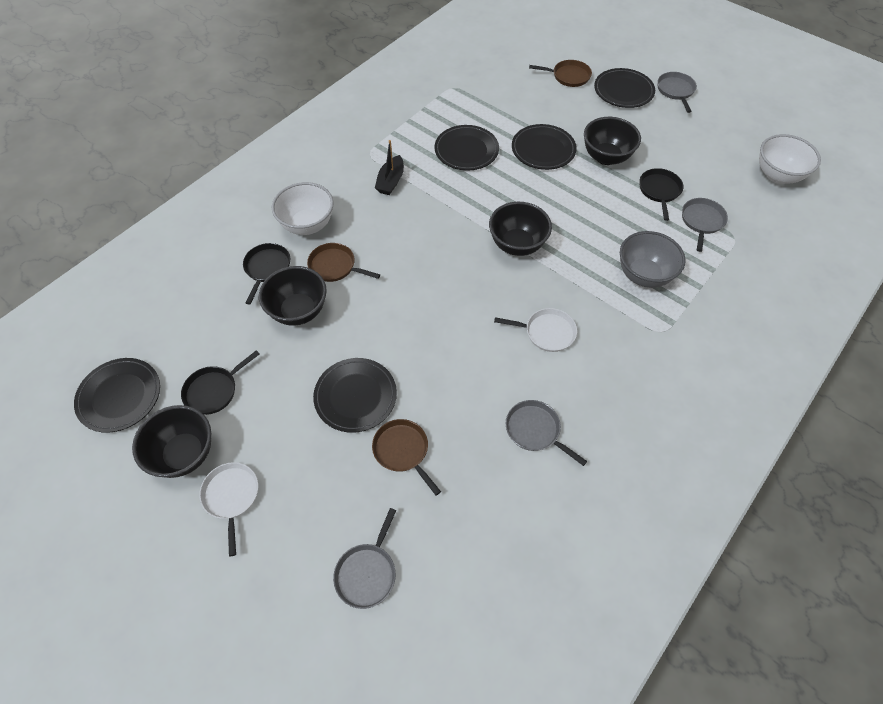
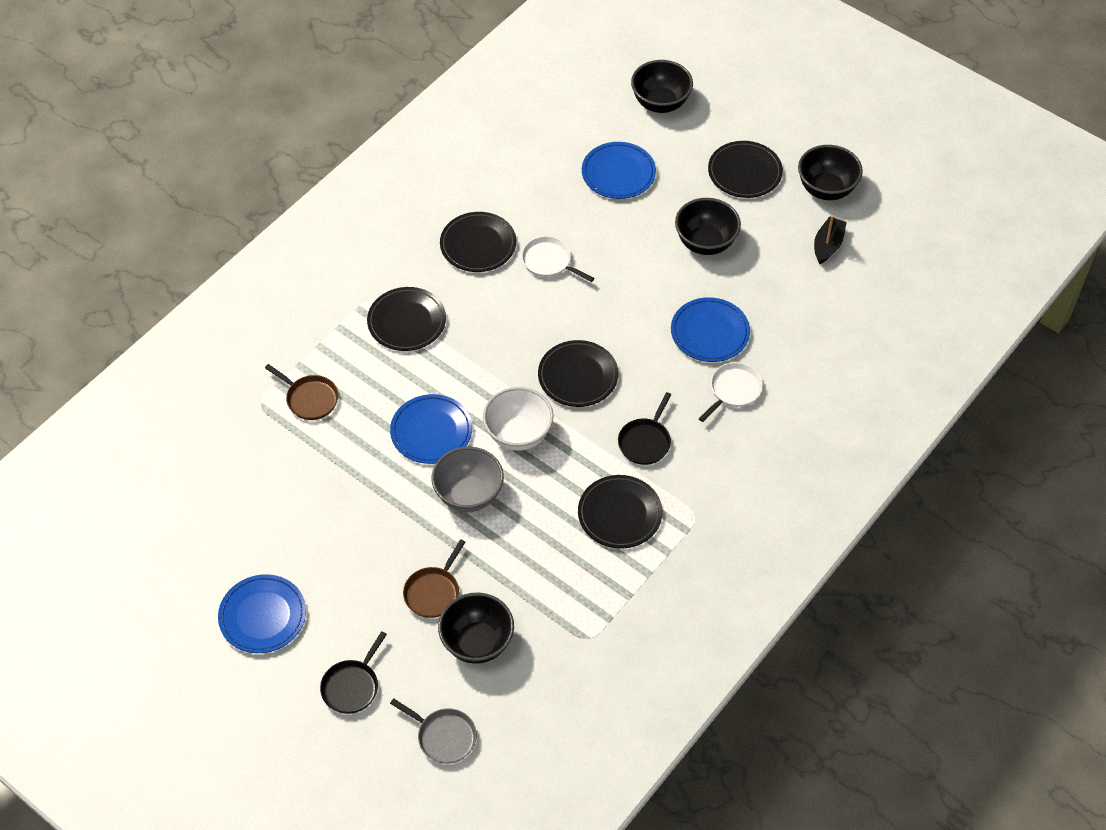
black pan: 3 -> 2
blue plate: 0 -> 4
brown pan: 3 -> 2
grey pan: 4 -> 1
white bowl: 2 -> 1

